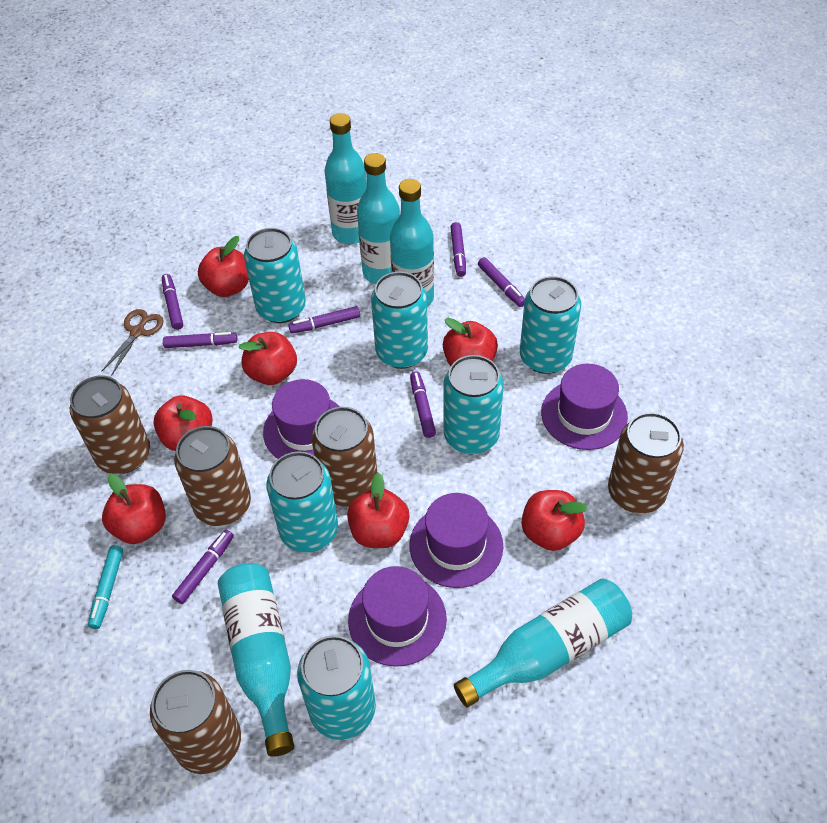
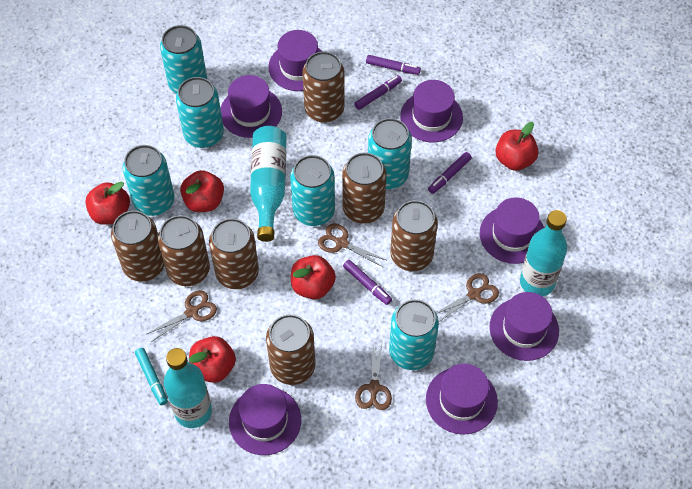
brown can: 5 -> 7
brown scissors: 1 -> 4
purple hat: 4 -> 7
purple marker: 7 -> 4
red apple: 7 -> 5
turquoise bottle: 5 -> 3

